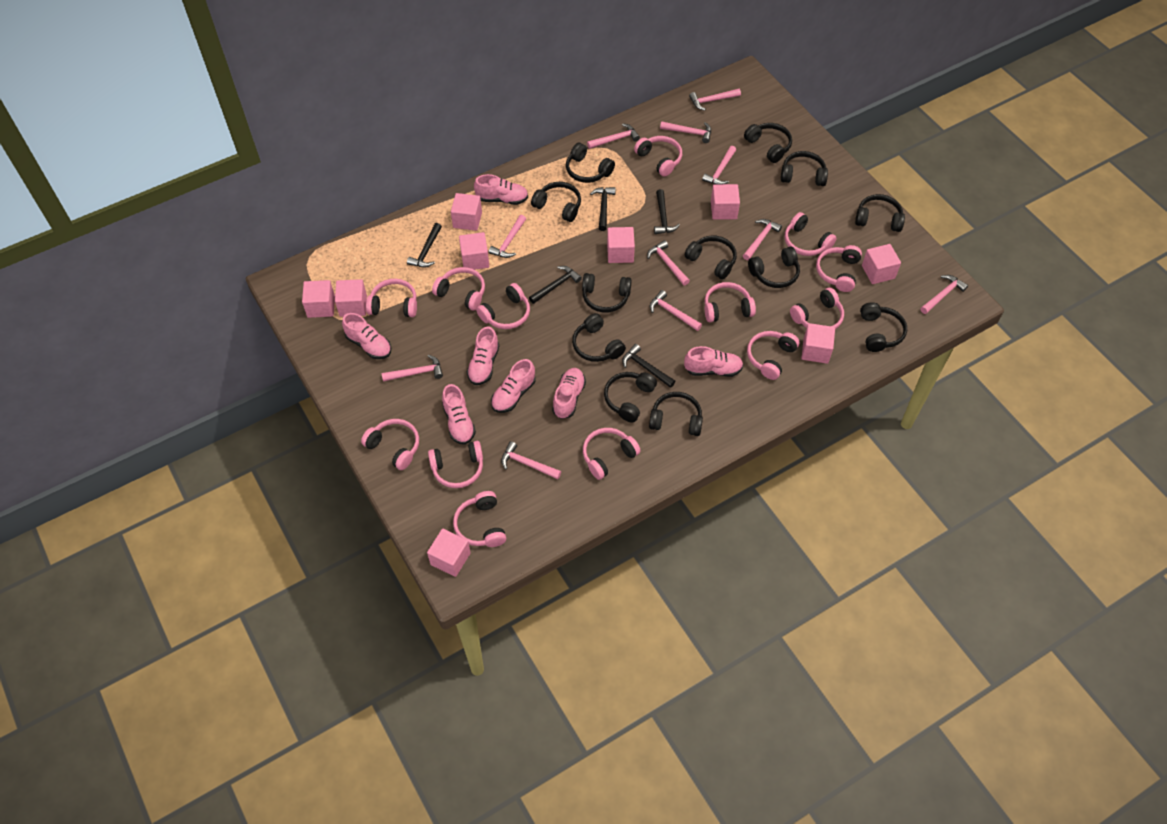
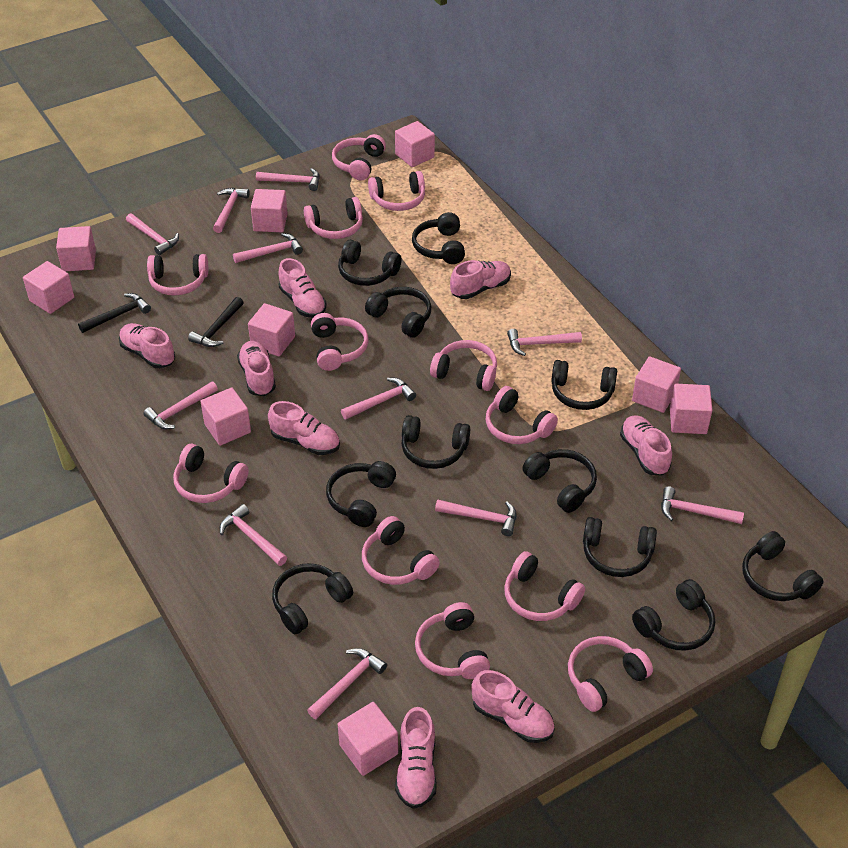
black hammer: 5 -> 2
black headphones: 12 -> 11
pink headphones: 13 -> 12
pink shoe: 7 -> 8

